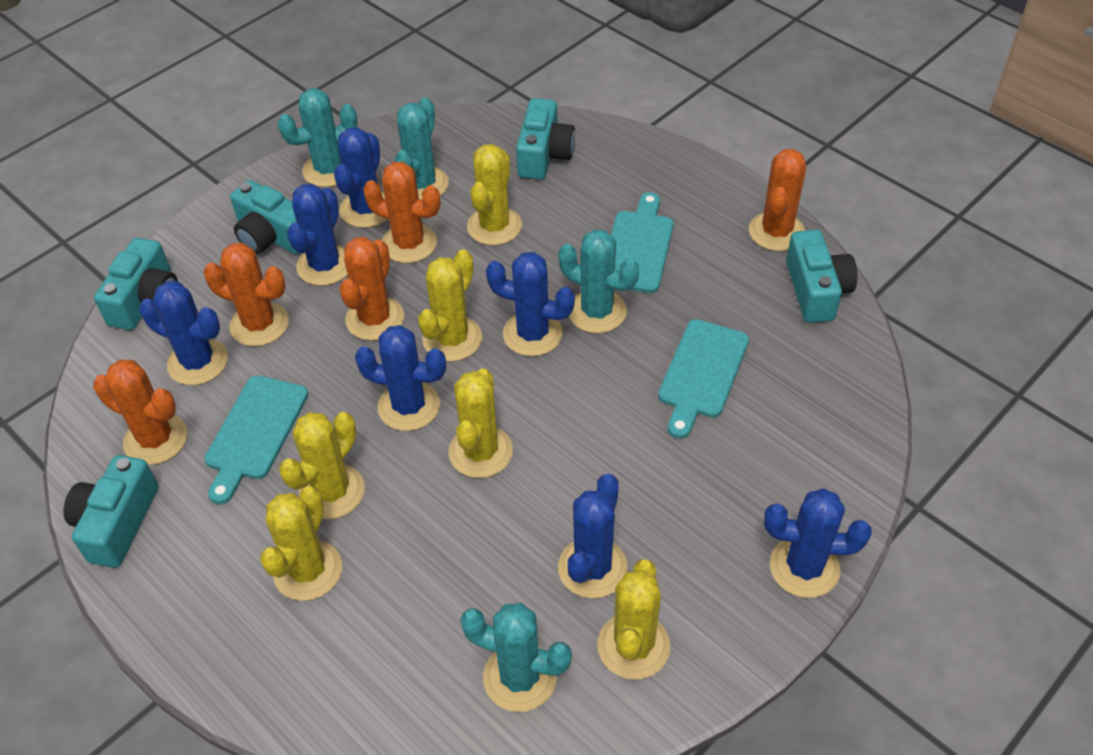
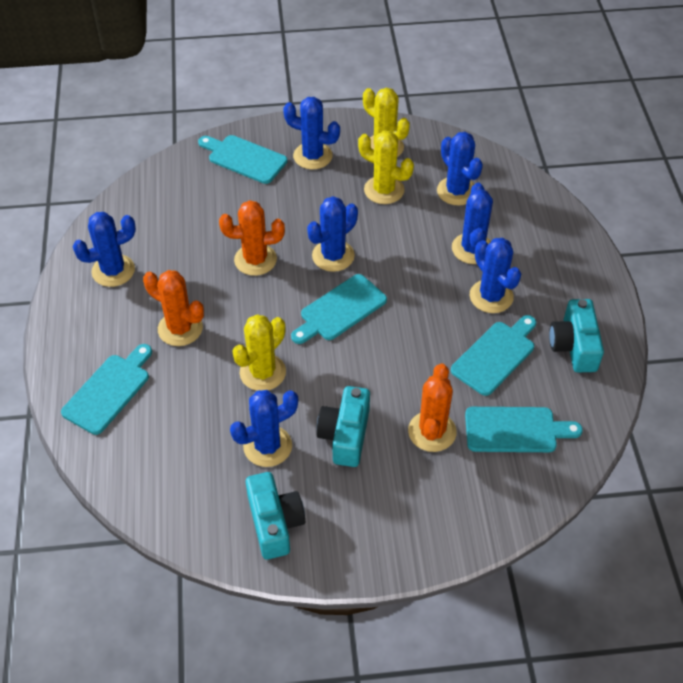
orange cactus: 5 -> 3
turquoise cactus: 4 -> 0
turquoise camera: 5 -> 3
turquoise cutting board: 3 -> 5
yellow cactus: 6 -> 3

